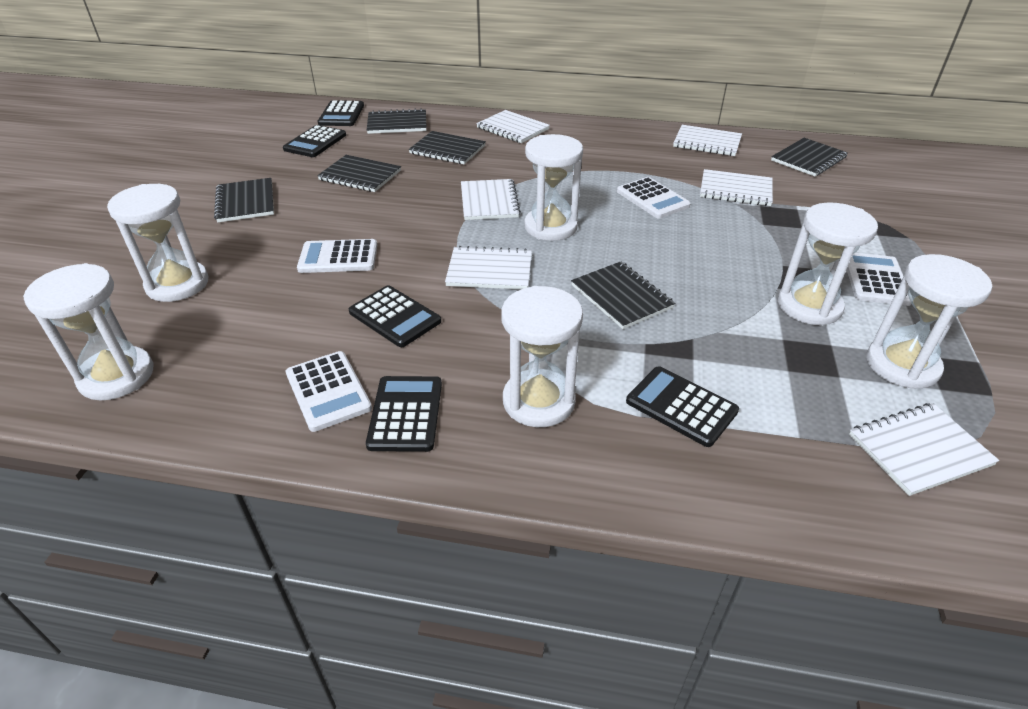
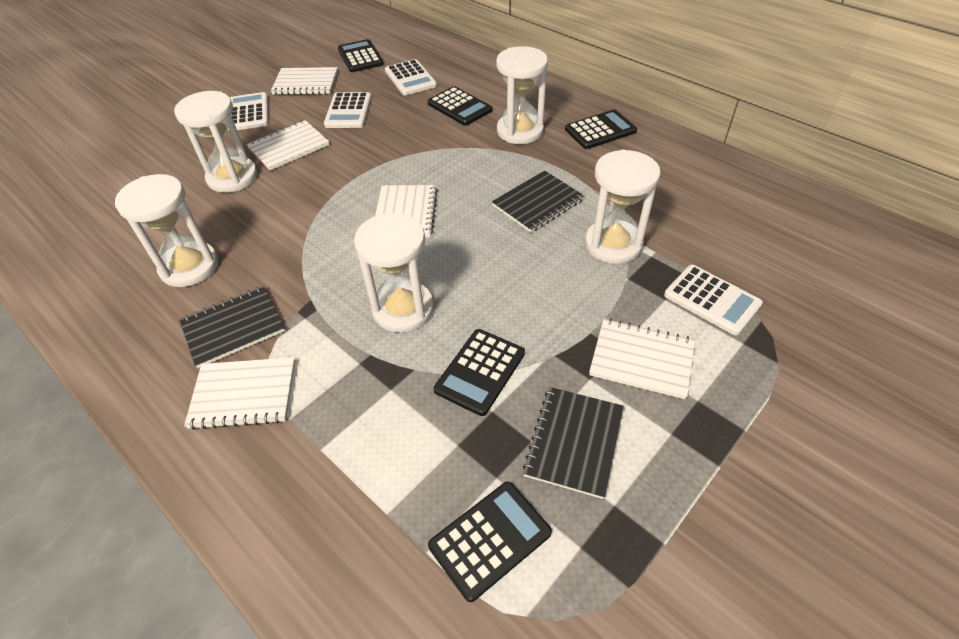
black notebook: 6 -> 3
white hourglass: 6 -> 5
white notebook: 6 -> 5

